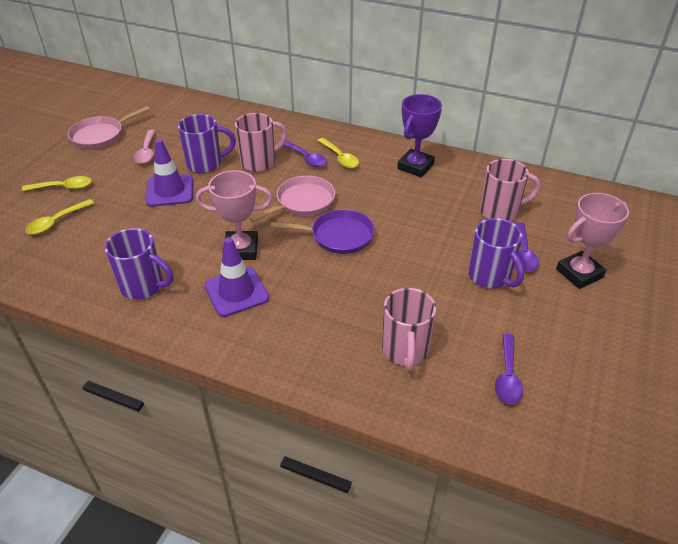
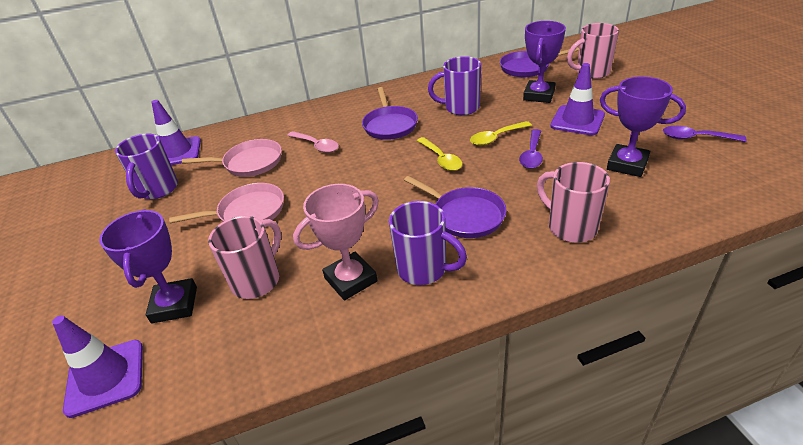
pink trophy: 2 -> 1
purple pan: 1 -> 3
purple spoon: 3 -> 2
purple traffic cone: 2 -> 3
purple trophy: 1 -> 3
yellow spoon: 3 -> 2

